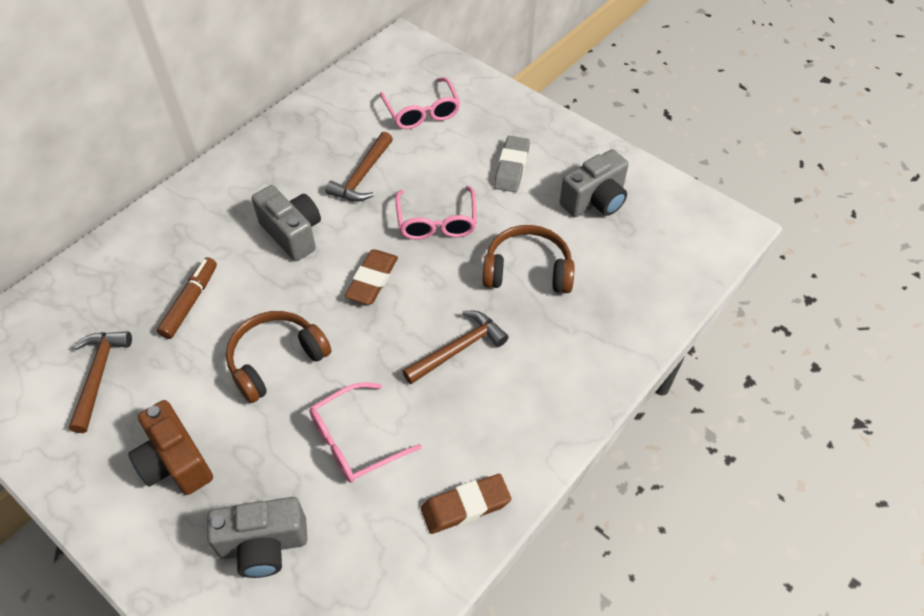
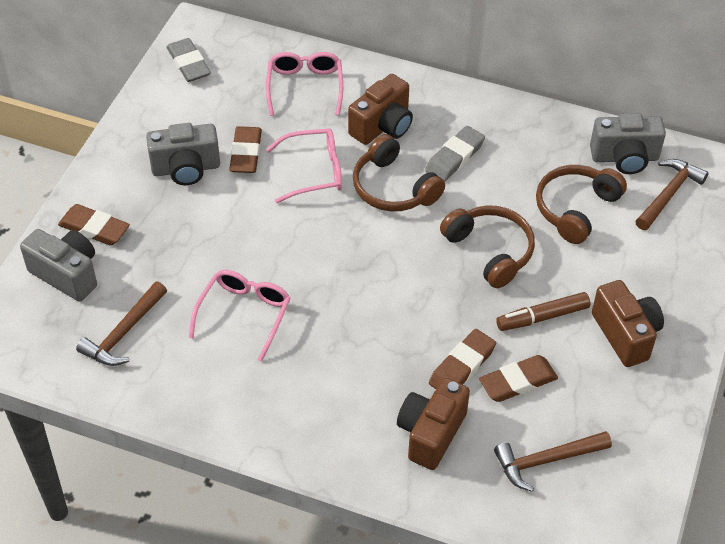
brown camera: 1 -> 3
brown eraser: 2 -> 4
brown headphones: 2 -> 3
grey eraser: 1 -> 2

